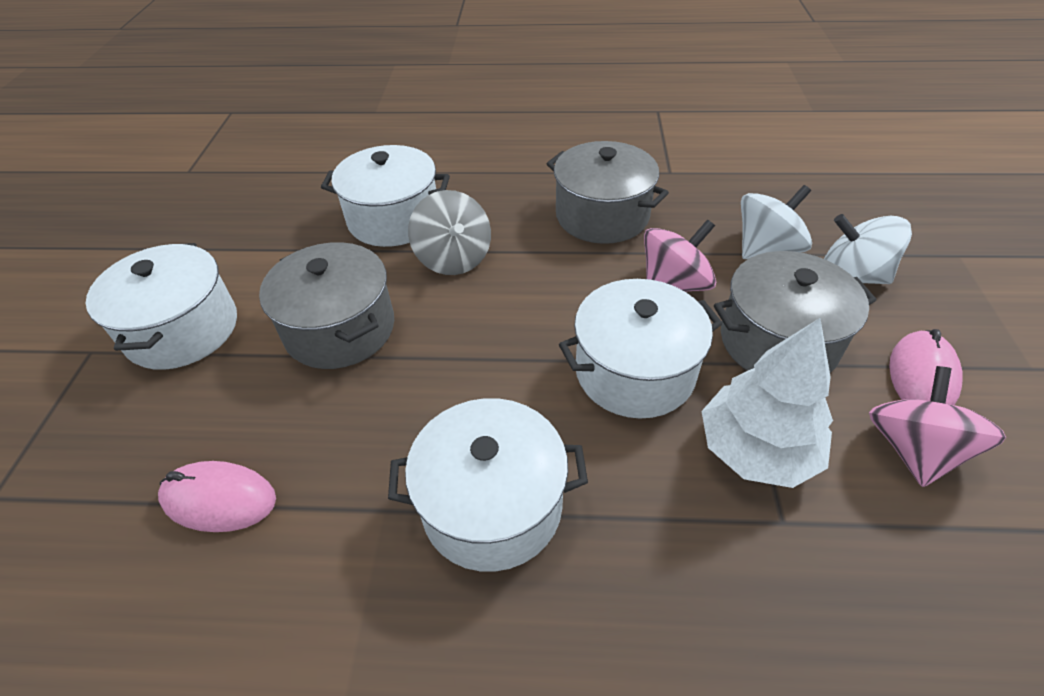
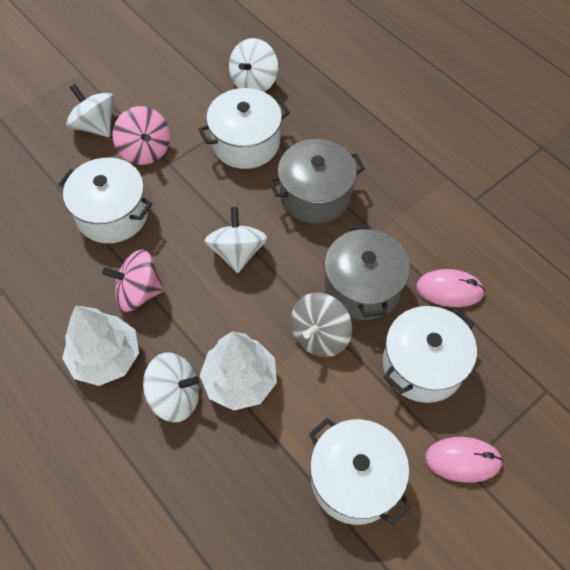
grey pot: 3 -> 2
white spinning top: 2 -> 4
white tree: 1 -> 2

